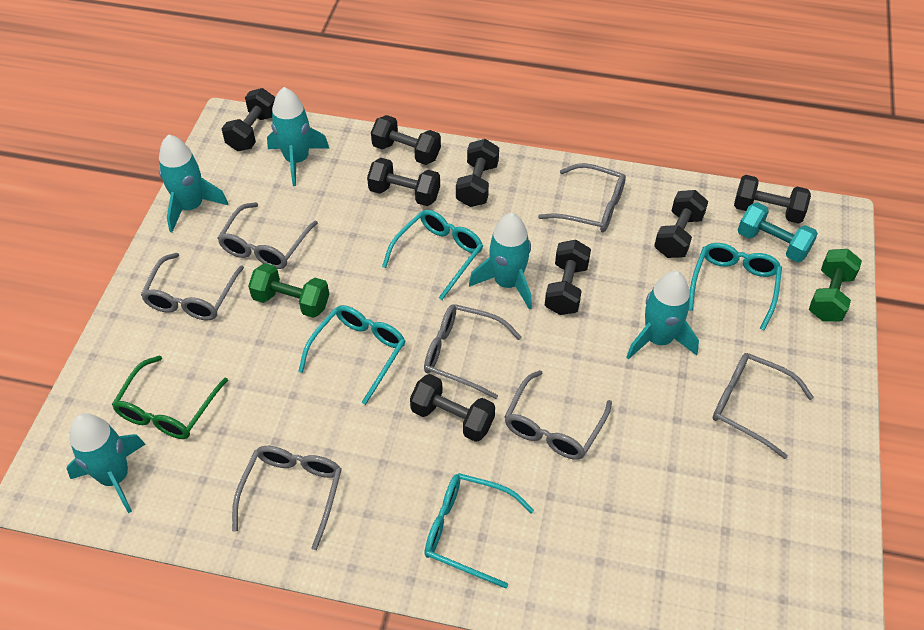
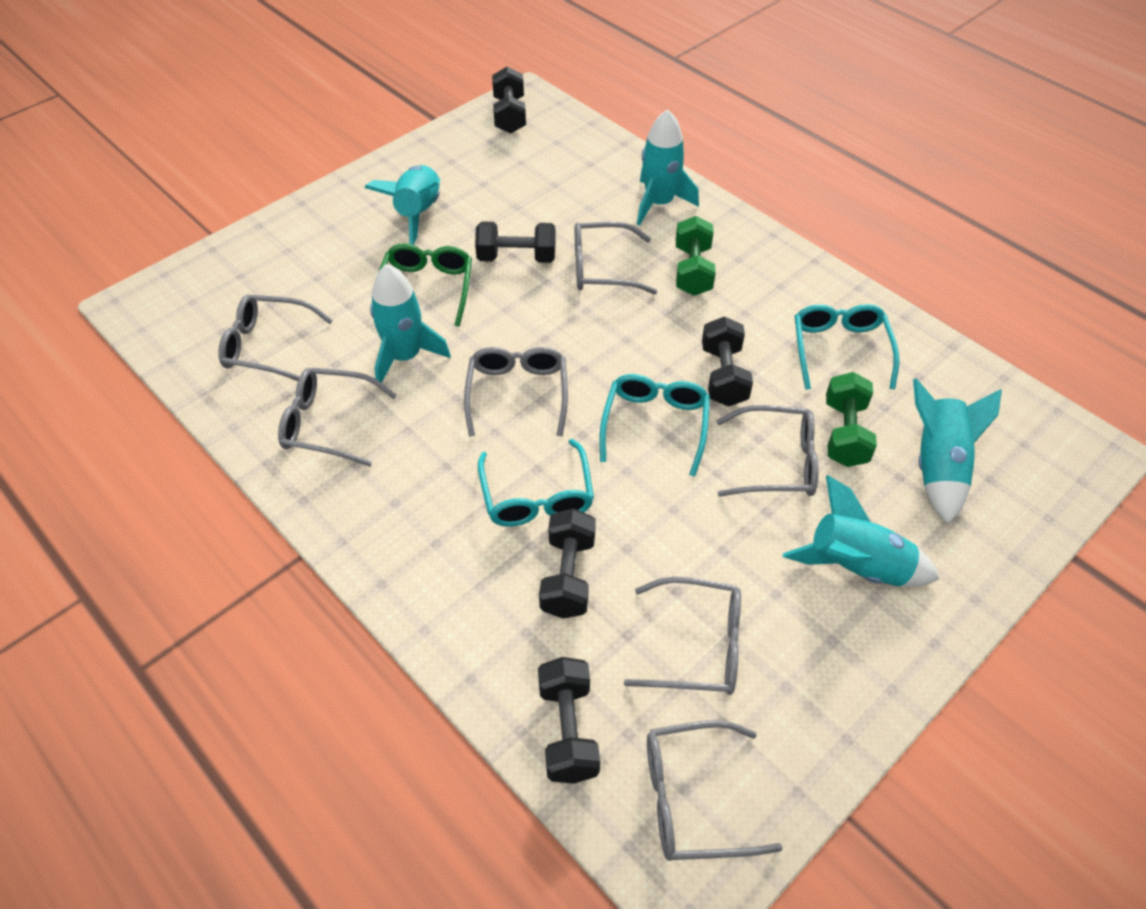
black dumbbell: 8 -> 5
turquoise dumbbell: 1 -> 0
turquoise glasses: 4 -> 3

